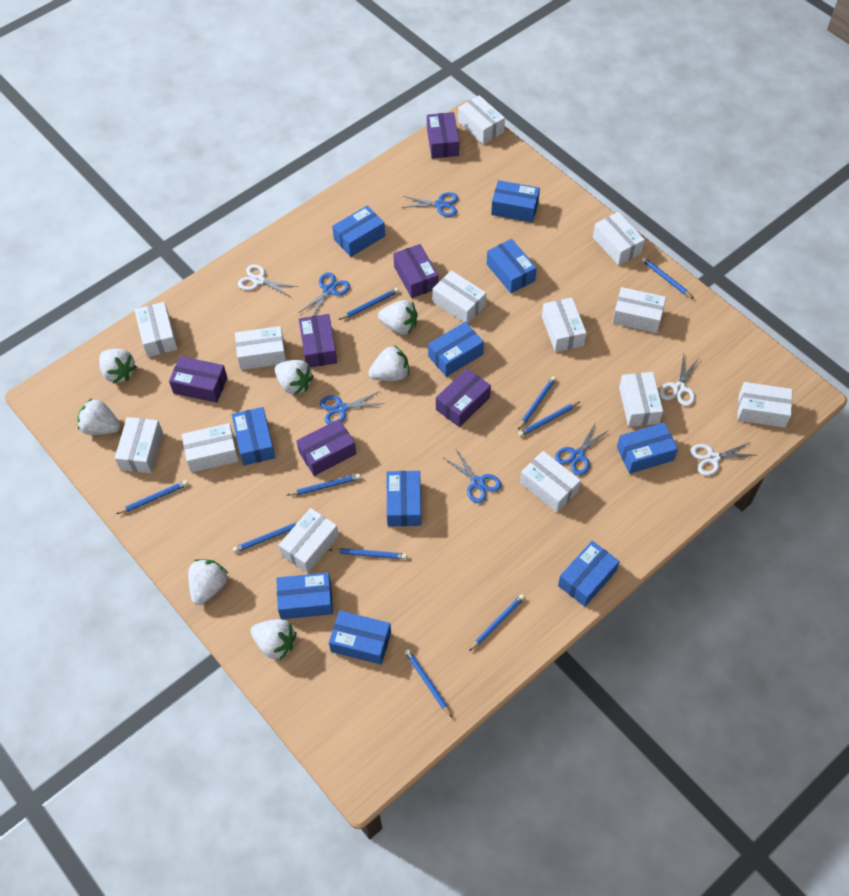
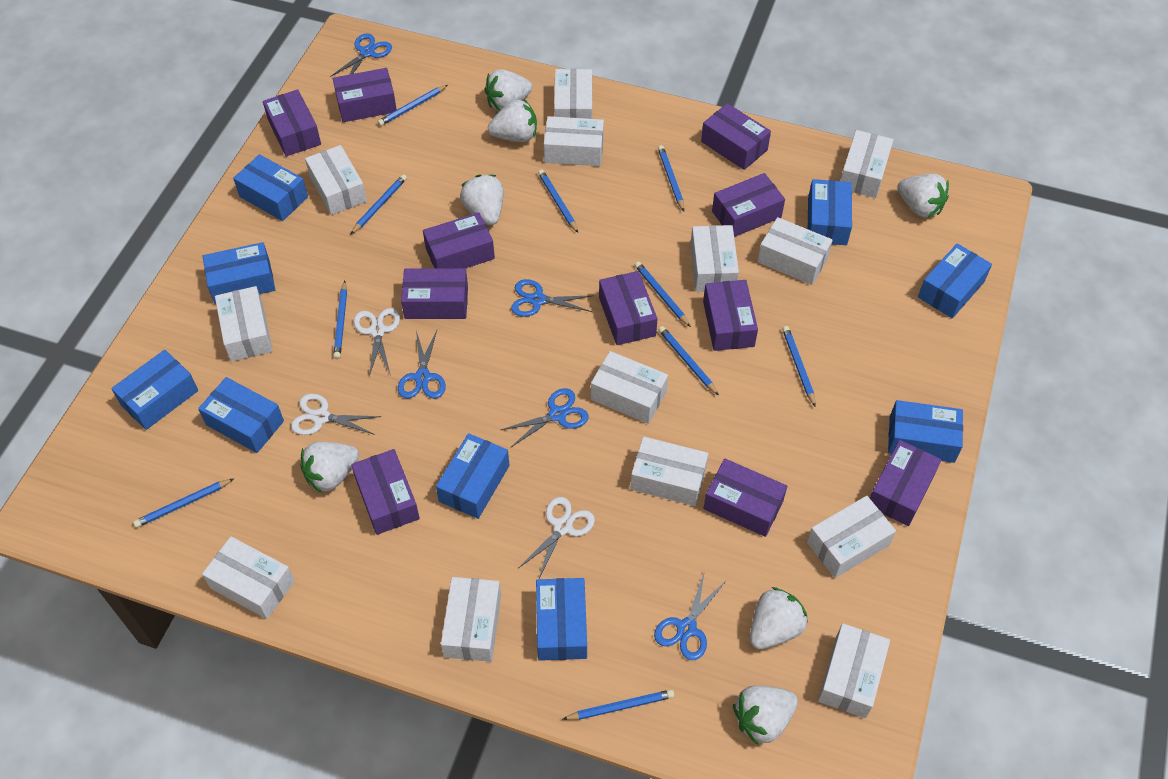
blue box: 10 -> 9
purple box: 6 -> 11

